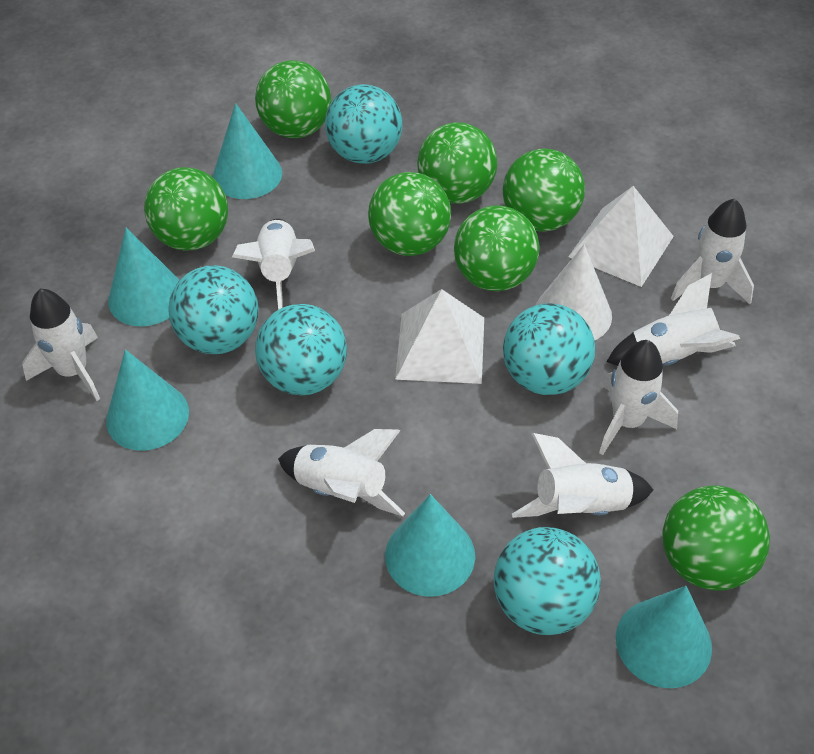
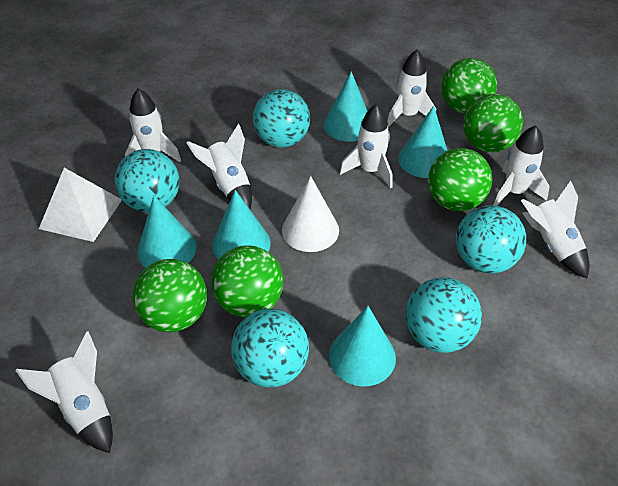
green ball: 7 -> 5
white pyramid: 2 -> 1

